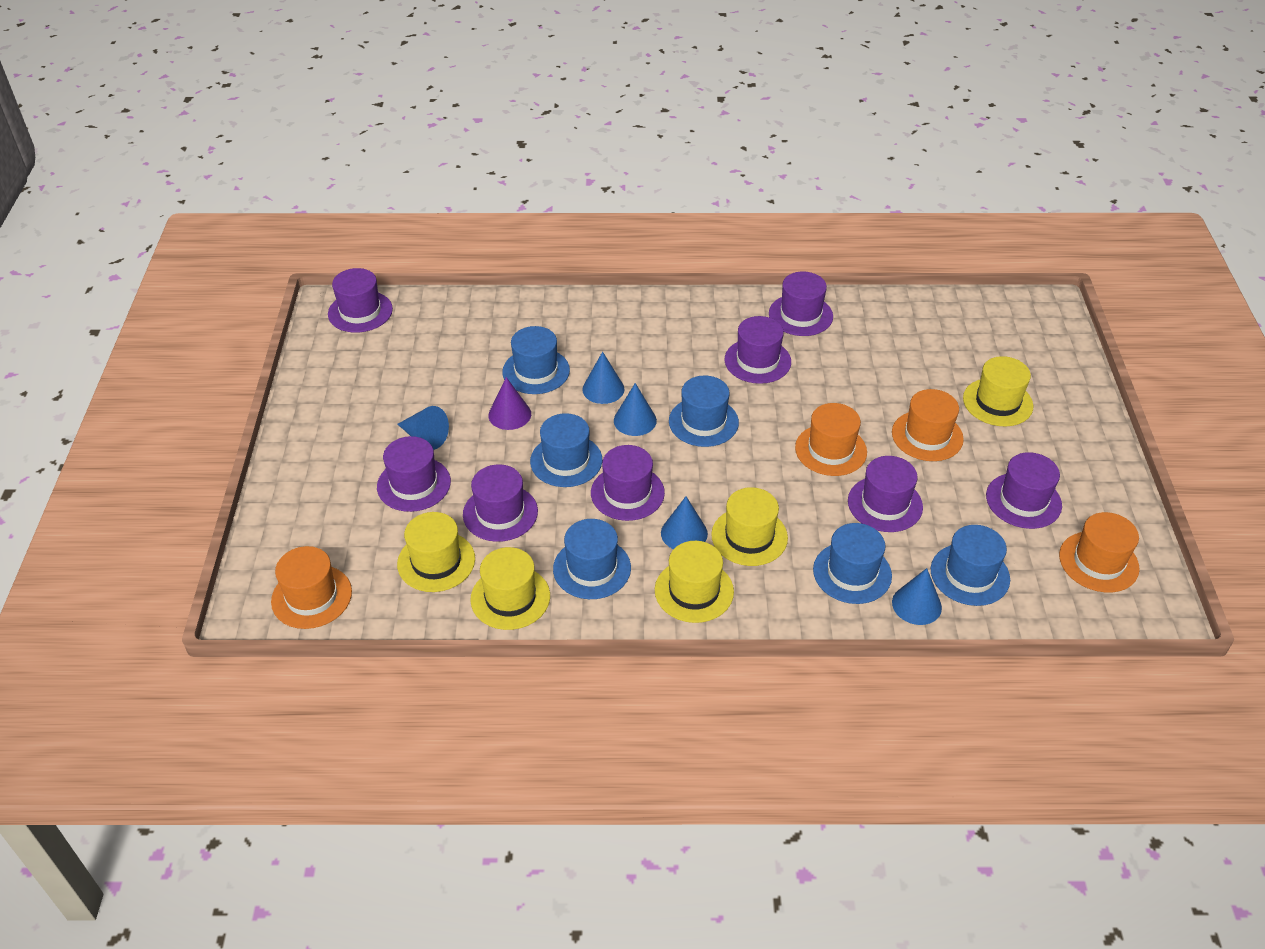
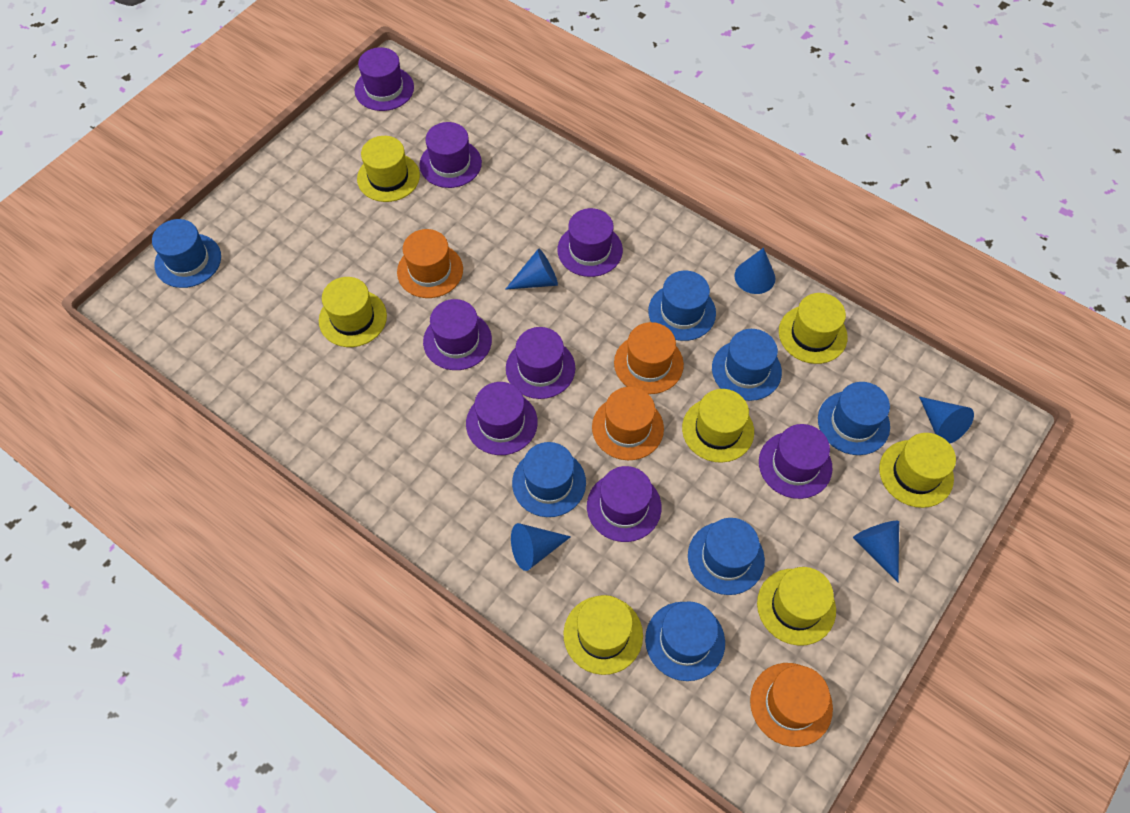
blue hat: 6 -> 7
purple cone: 1 -> 0
yellow hat: 5 -> 7

